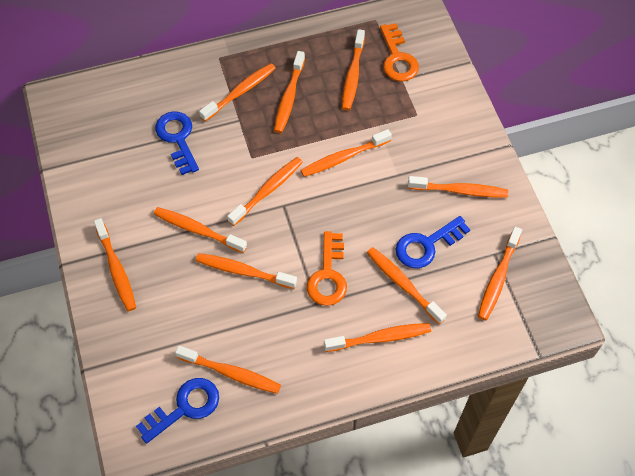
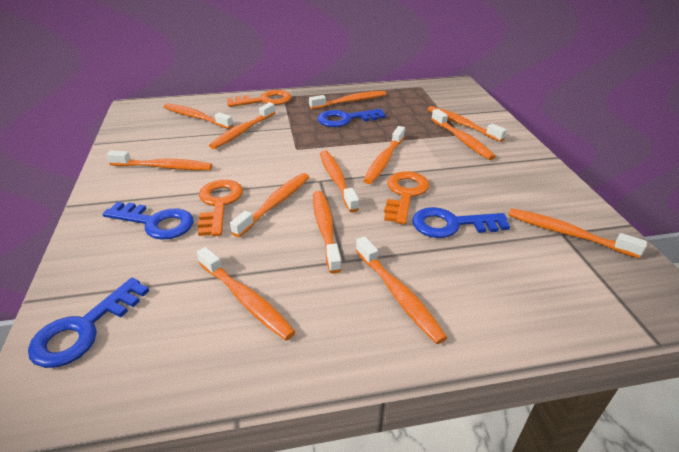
blue key: 3 -> 4
orange key: 2 -> 3

